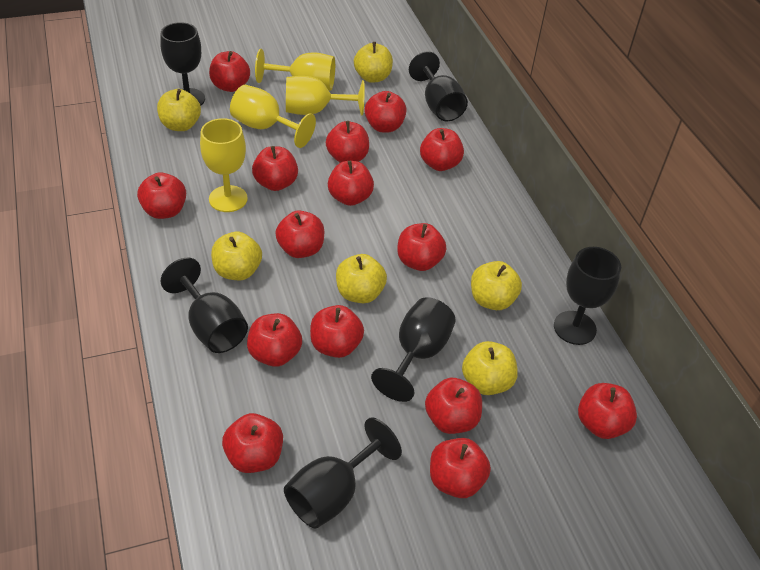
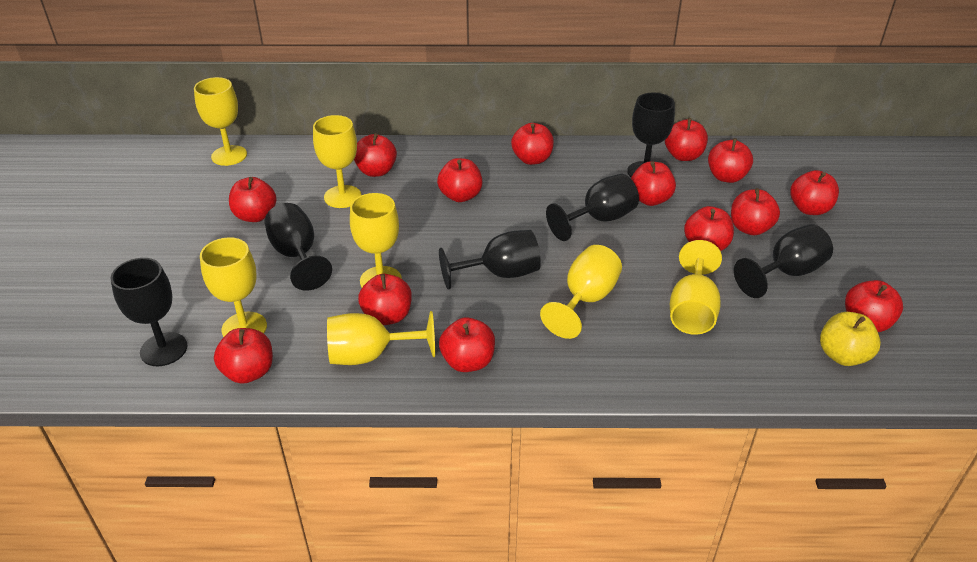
red apple: 15 -> 14
yellow apple: 6 -> 1
yellow goblet: 4 -> 7

